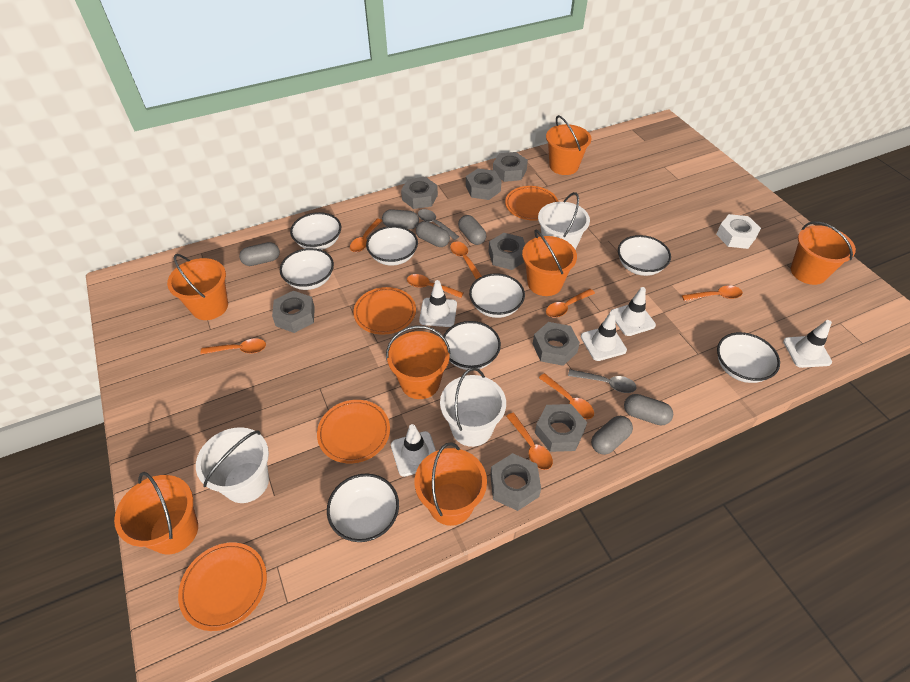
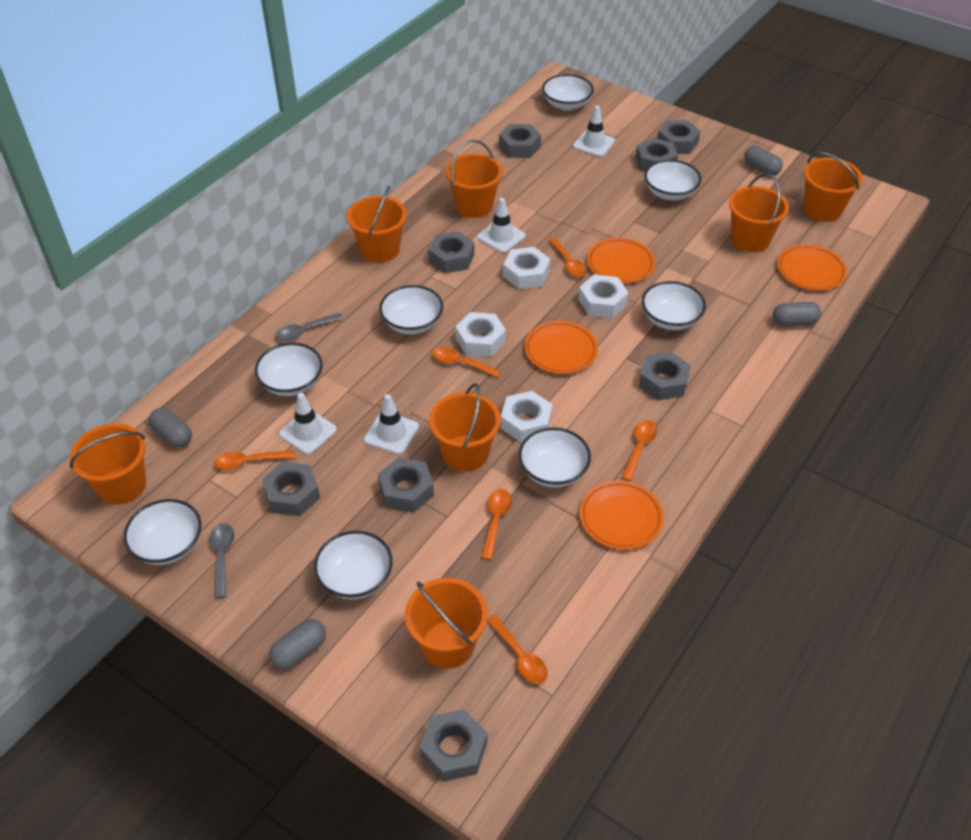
grey capsule: 6 -> 4
orange spoon: 8 -> 6
white bucket: 3 -> 0
white nut: 1 -> 4
white traffic cone: 5 -> 4

